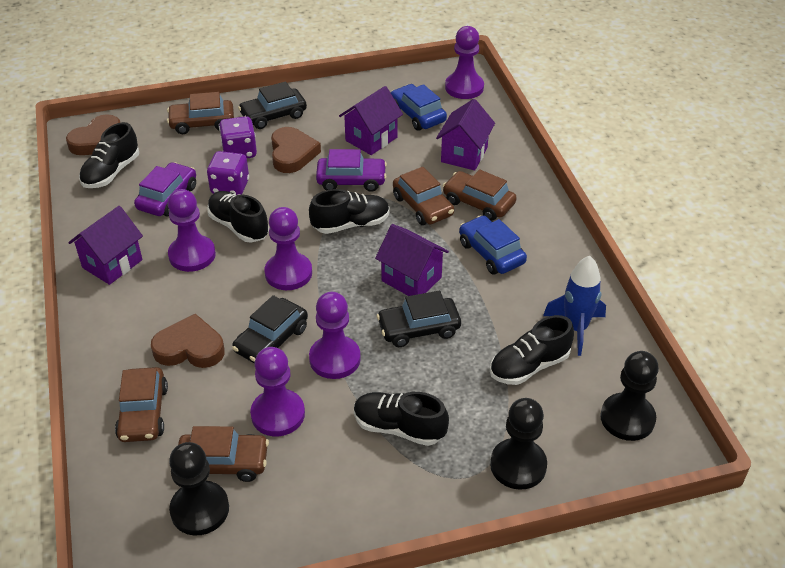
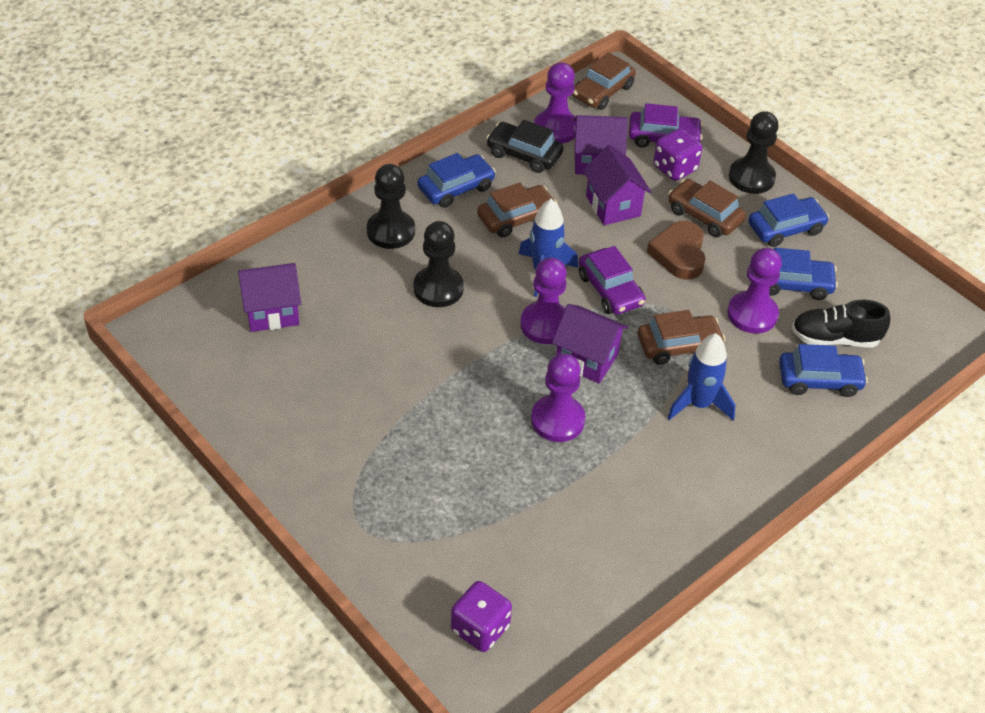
black car: 3 -> 1
black shoe: 5 -> 1
blue car: 2 -> 4
blue rocket: 1 -> 2
brown car: 5 -> 4
brown heart: 3 -> 1
purple pawn: 5 -> 4

